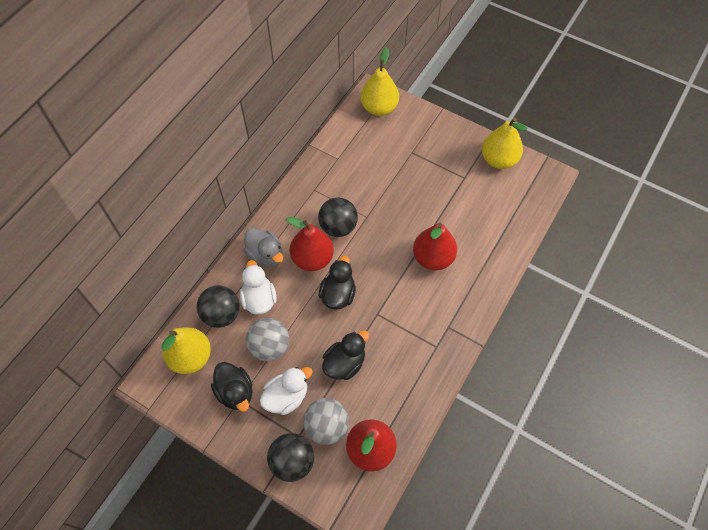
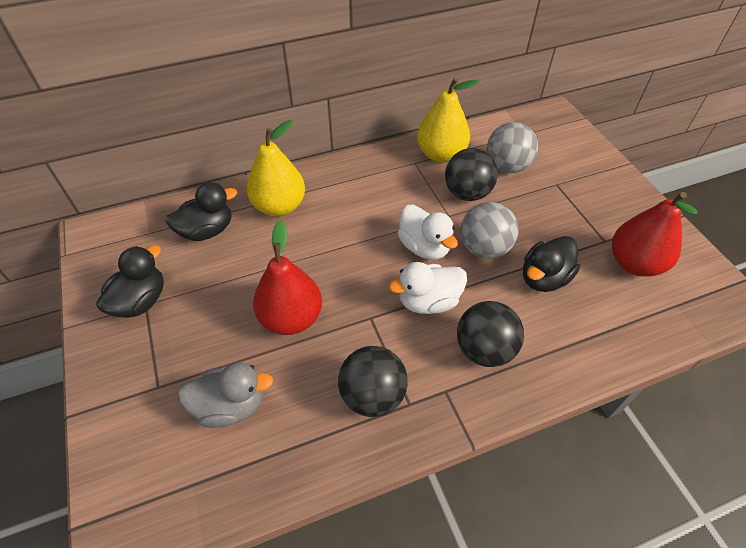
red pear: 3 -> 2
yellow pear: 3 -> 2

